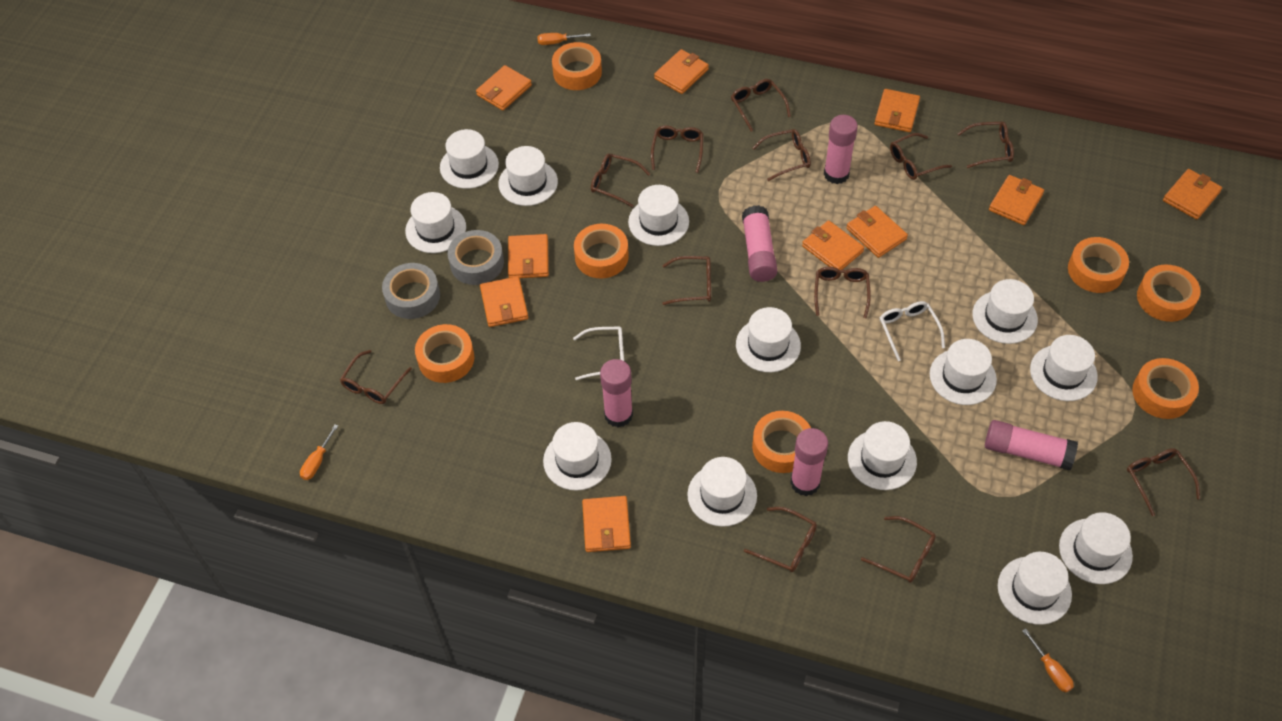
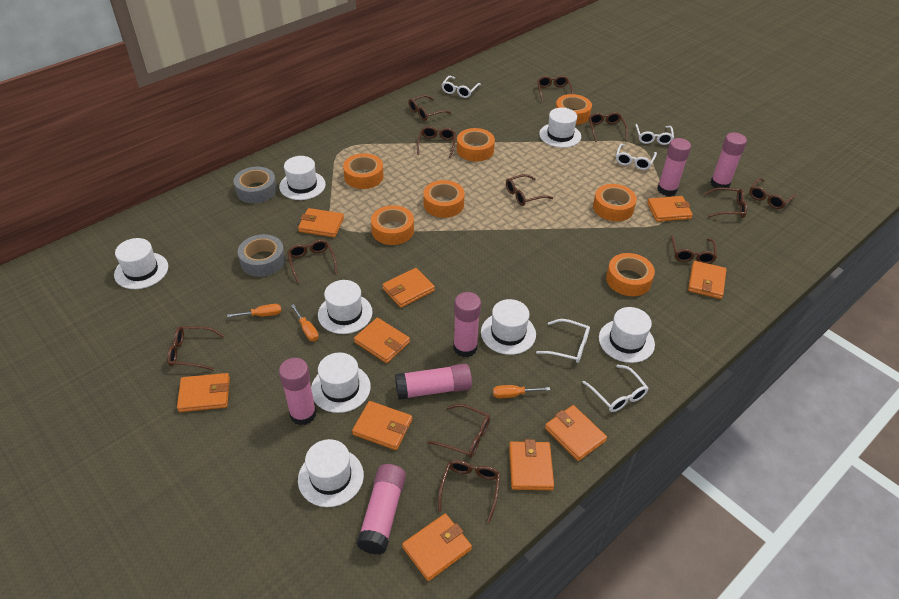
pink glue stick: 5 -> 6
white glasses: 2 -> 5
white hat: 13 -> 8

